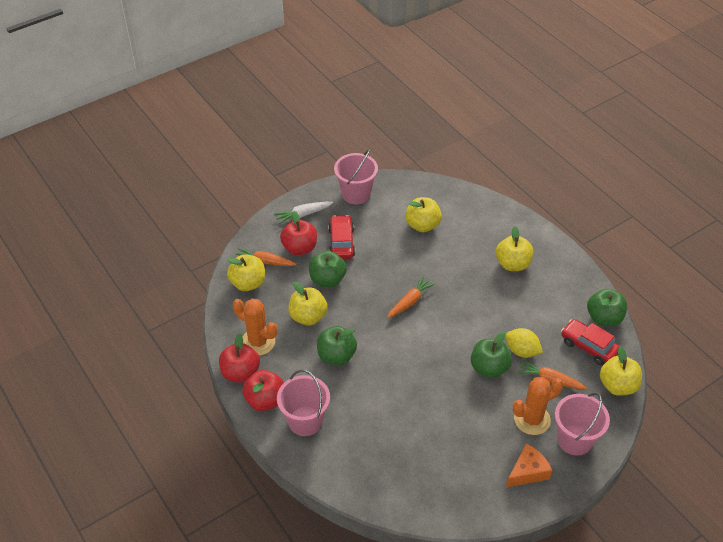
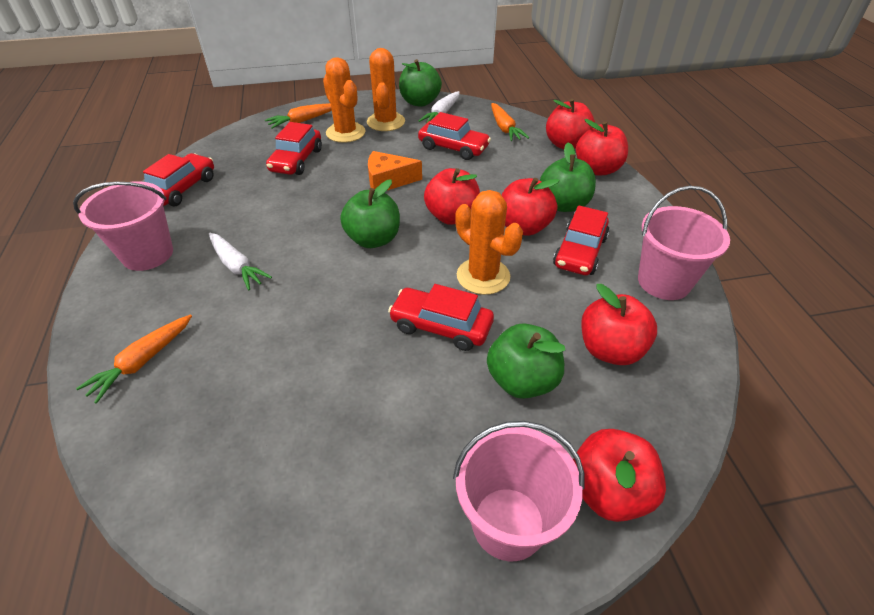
orange cactus: 2 -> 3
red apple: 3 -> 6
red car: 2 -> 5
white carrot: 1 -> 2
yellow apple: 5 -> 0
yellow lemon: 1 -> 0

